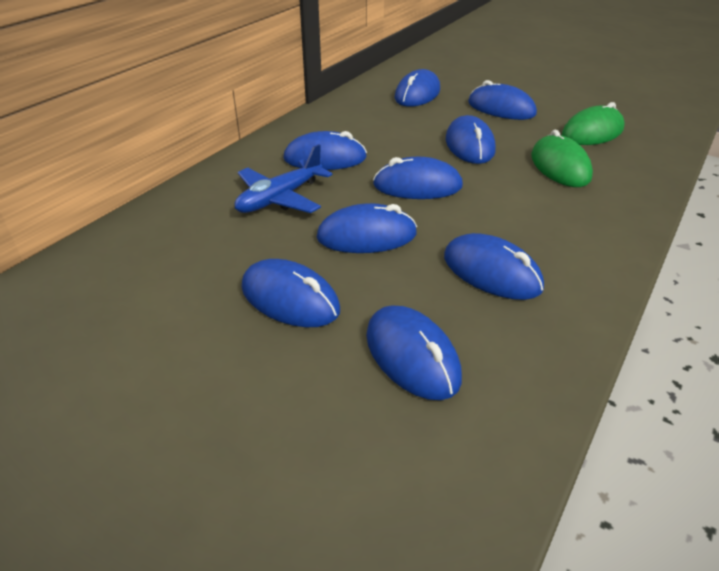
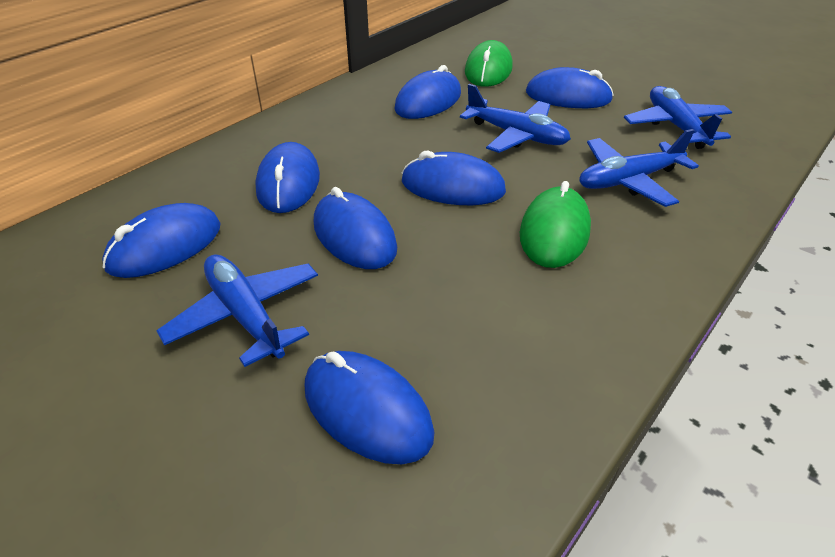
blue mouse: 9 -> 7
blue plane: 1 -> 4

